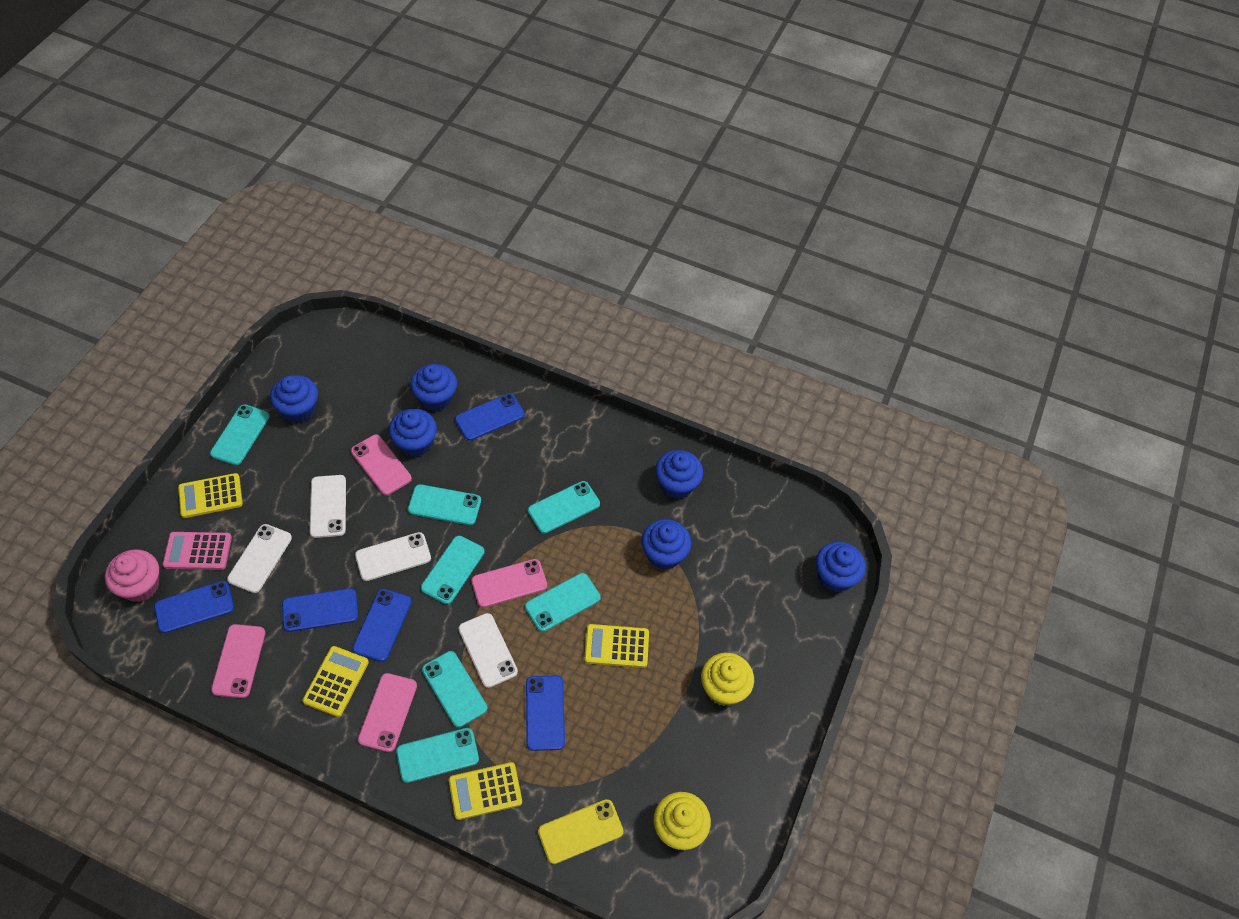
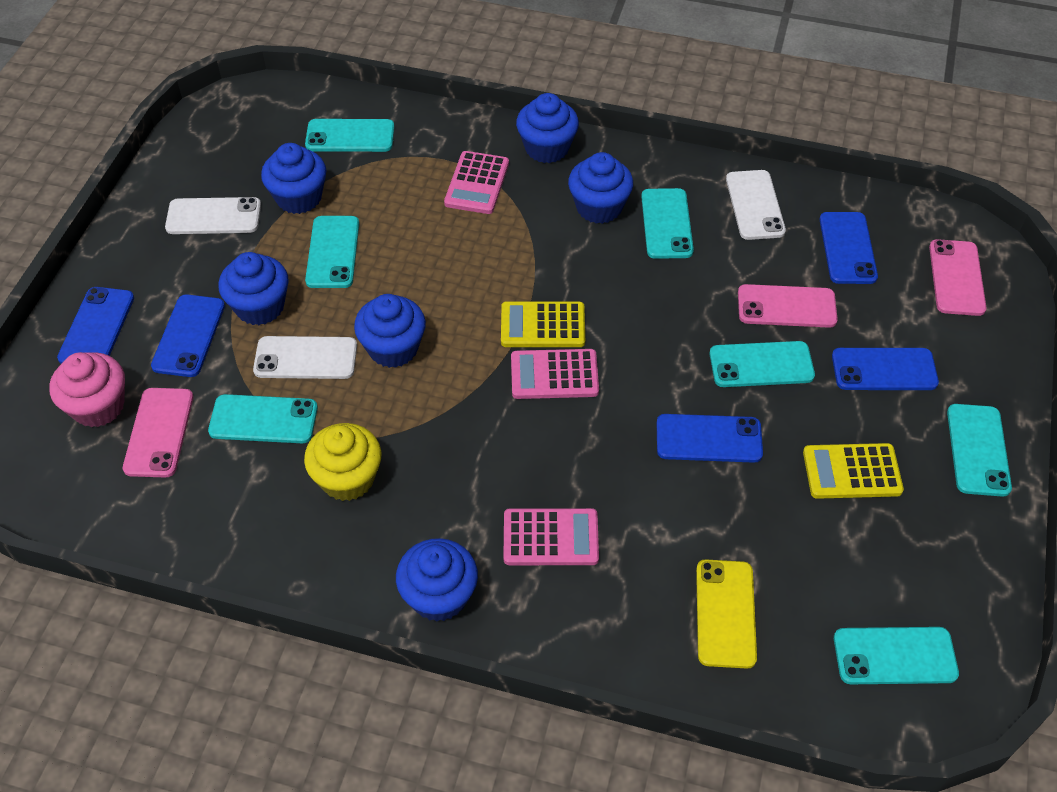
pink calculator: 1 -> 3
pink phone: 4 -> 3
white phone: 4 -> 3
yellow calculator: 4 -> 2
yellow cupcake: 2 -> 1

